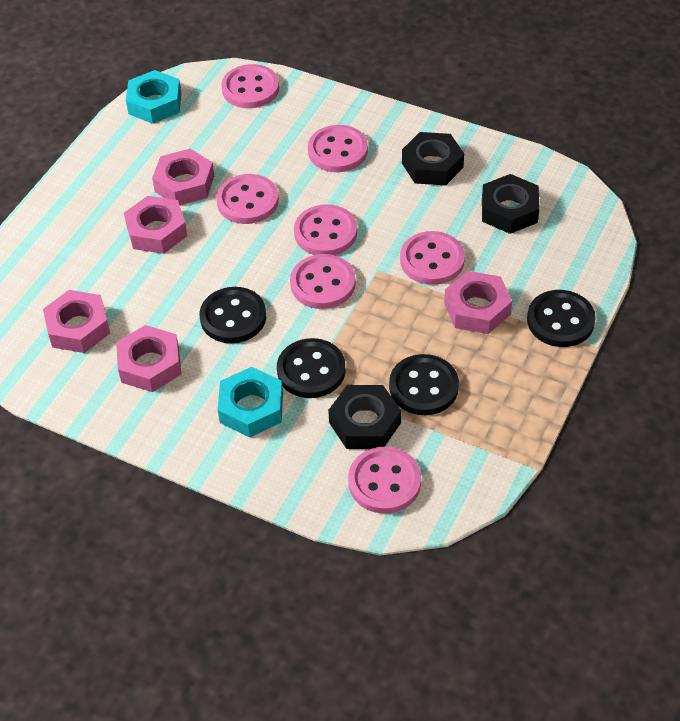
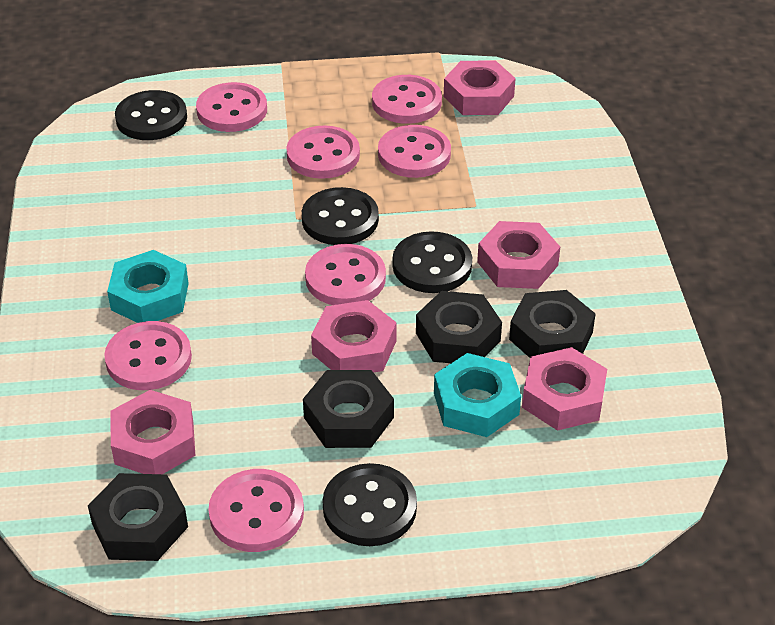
black nut: 3 -> 4

